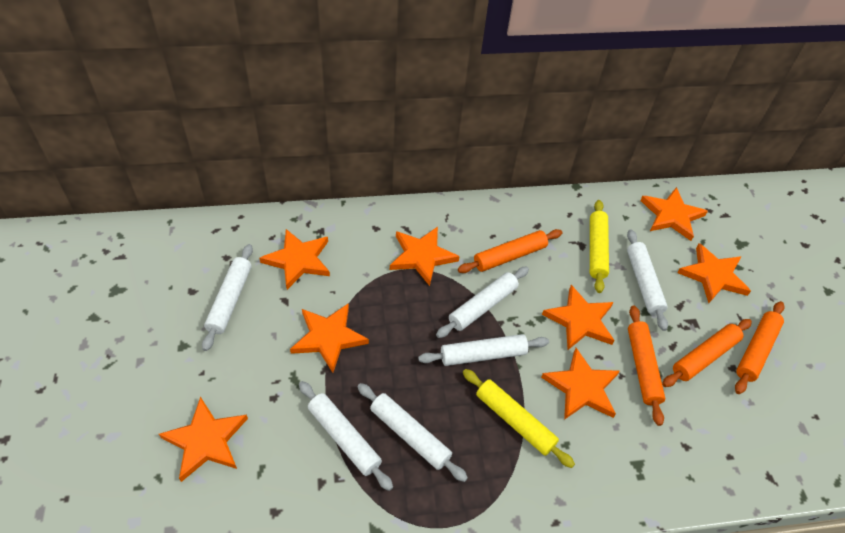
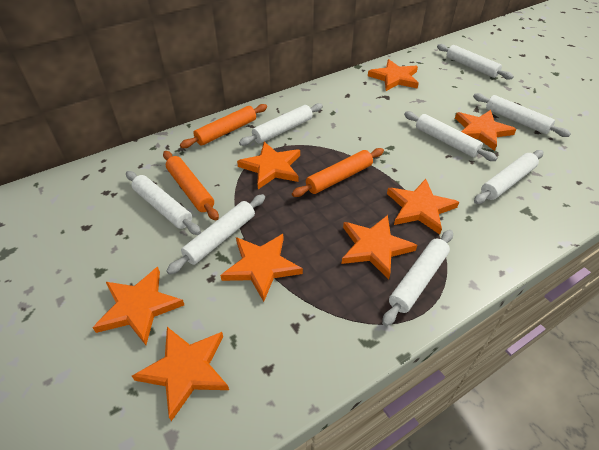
orange rolling pin: 4 -> 3
white rolling pin: 6 -> 8
yellow rolling pin: 2 -> 0

